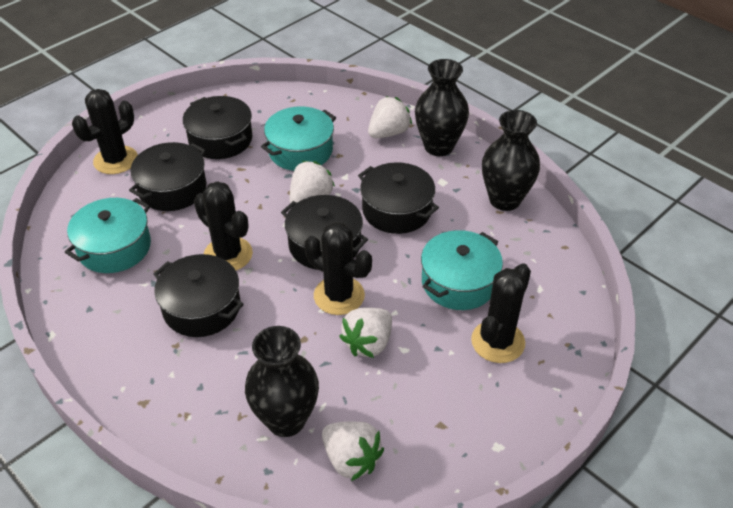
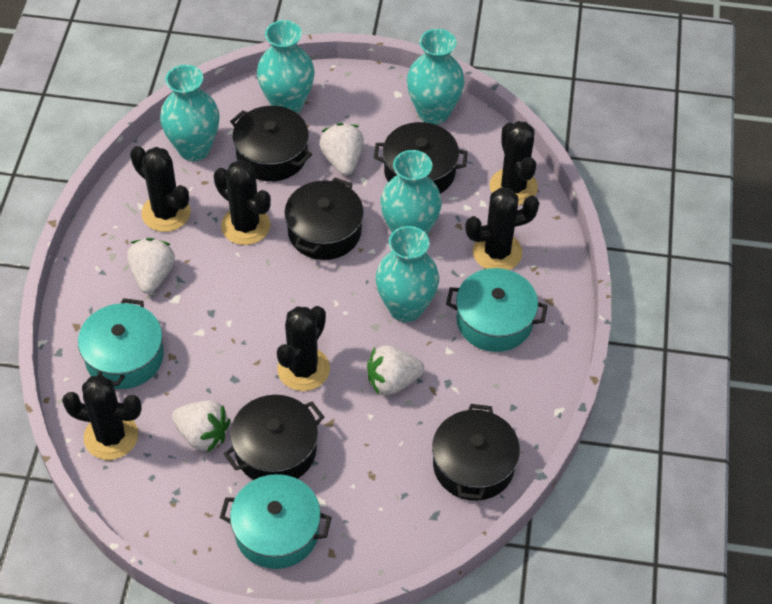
black cactus: 4 -> 6
black vase: 3 -> 0
turquoise vase: 0 -> 5

